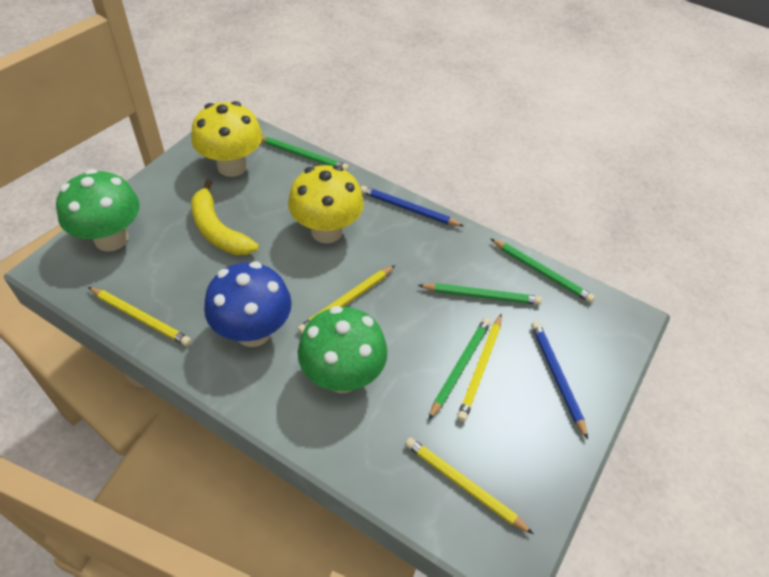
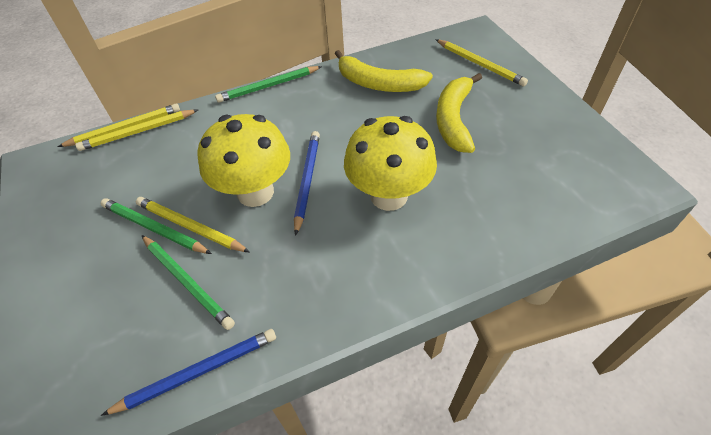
blue mushroom: 1 -> 0
green mushroom: 2 -> 0
green pencil: 4 -> 3
yellow banana: 1 -> 2

